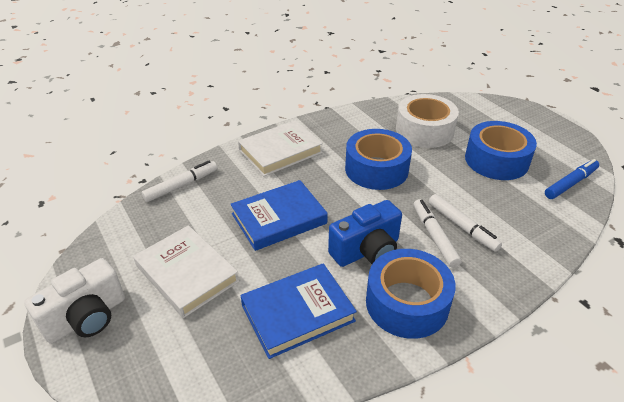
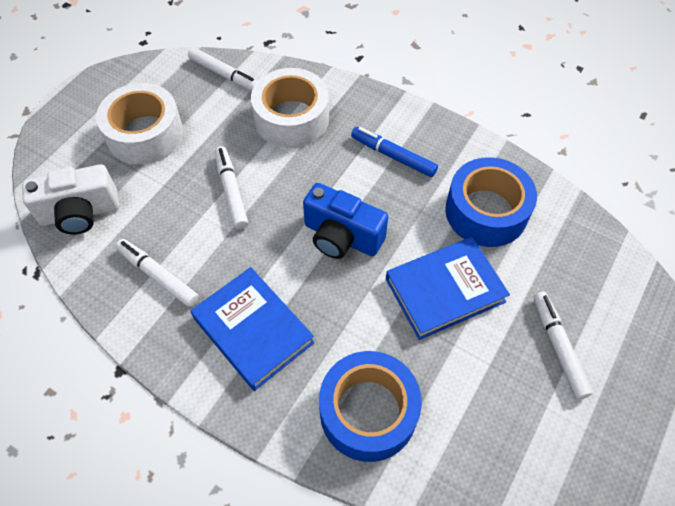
blue tape: 3 -> 2
white book: 2 -> 0
white marker: 3 -> 4
white tape: 1 -> 2

